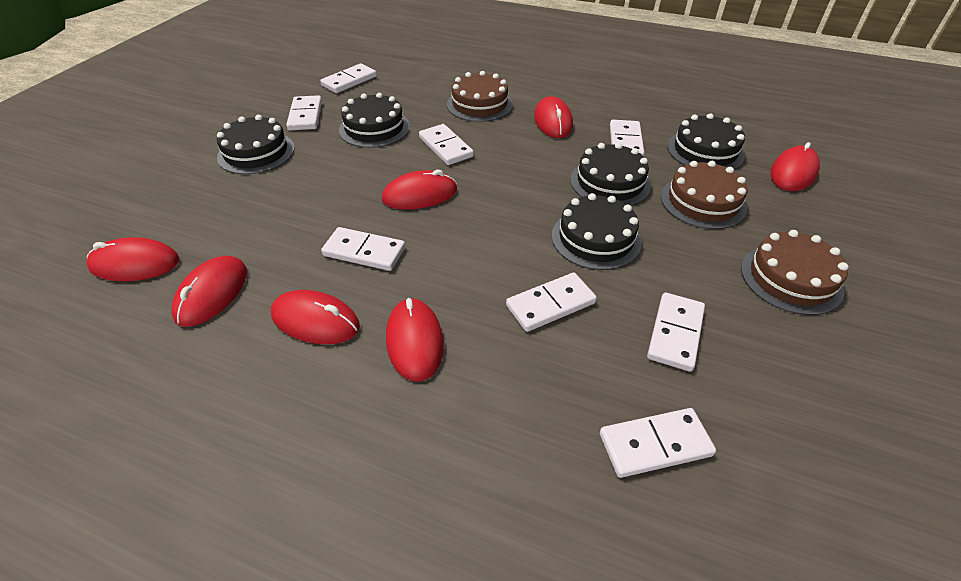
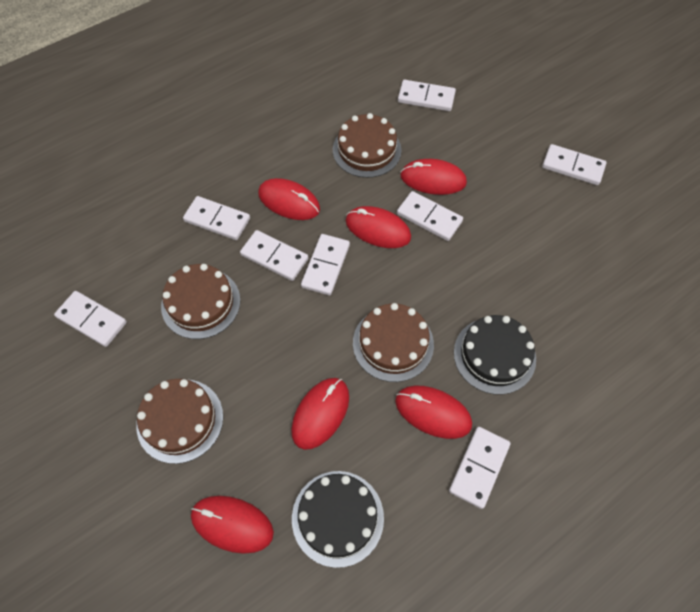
black cake: 5 -> 2
brown cake: 3 -> 4
red mouse: 7 -> 6

